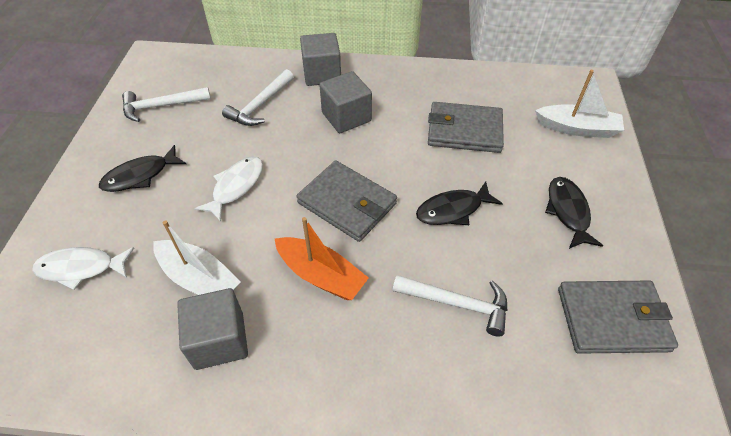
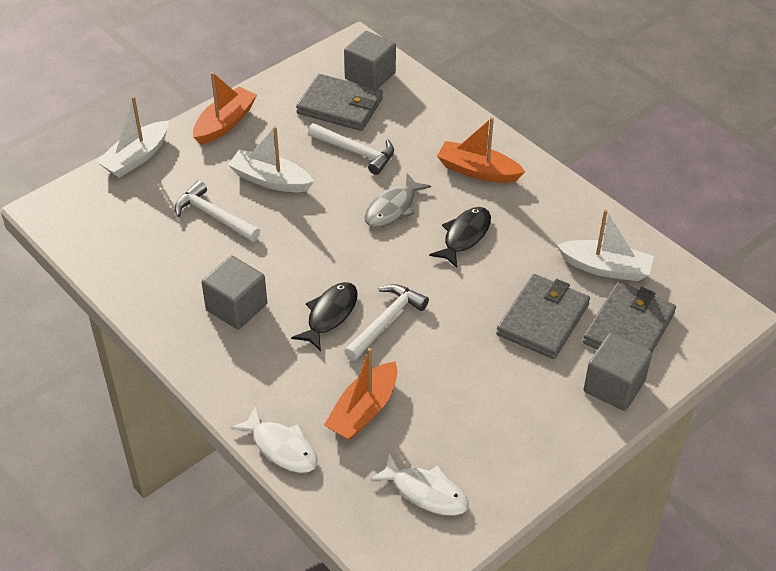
black fish: 3 -> 2
grey fish: 0 -> 1
orange boat: 1 -> 3
white boat: 2 -> 3

